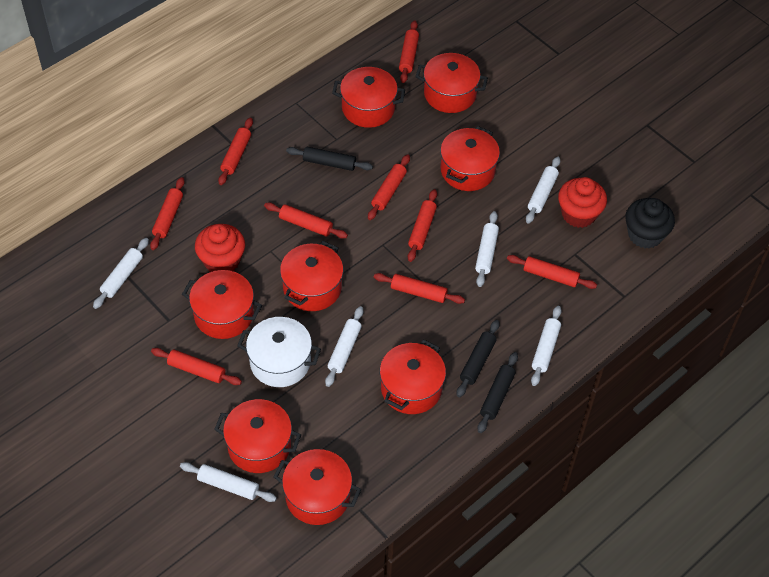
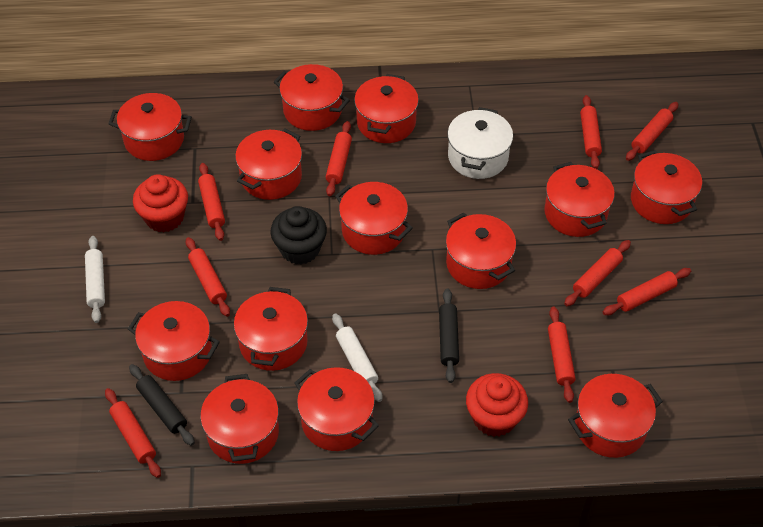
black rolling pin: 3 -> 2
red pot: 8 -> 13
white rolling pin: 6 -> 2

